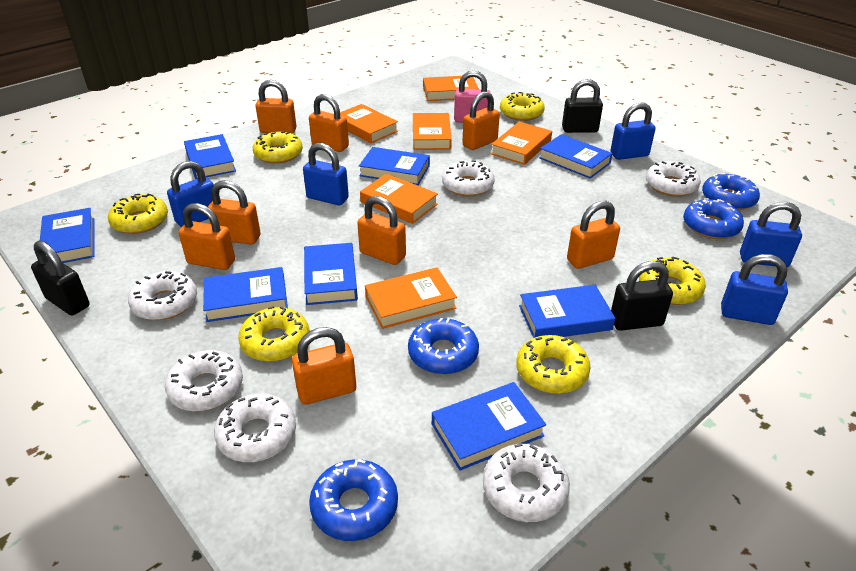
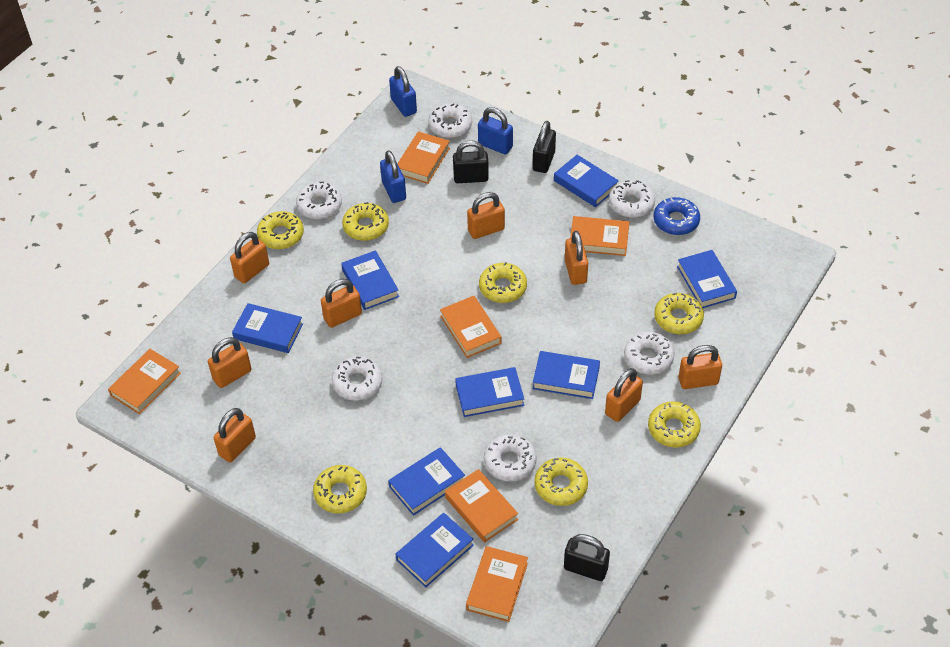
blue donut: 4 -> 1
blue padlock: 5 -> 3
pink padlock: 1 -> 0
yellow donut: 6 -> 7

